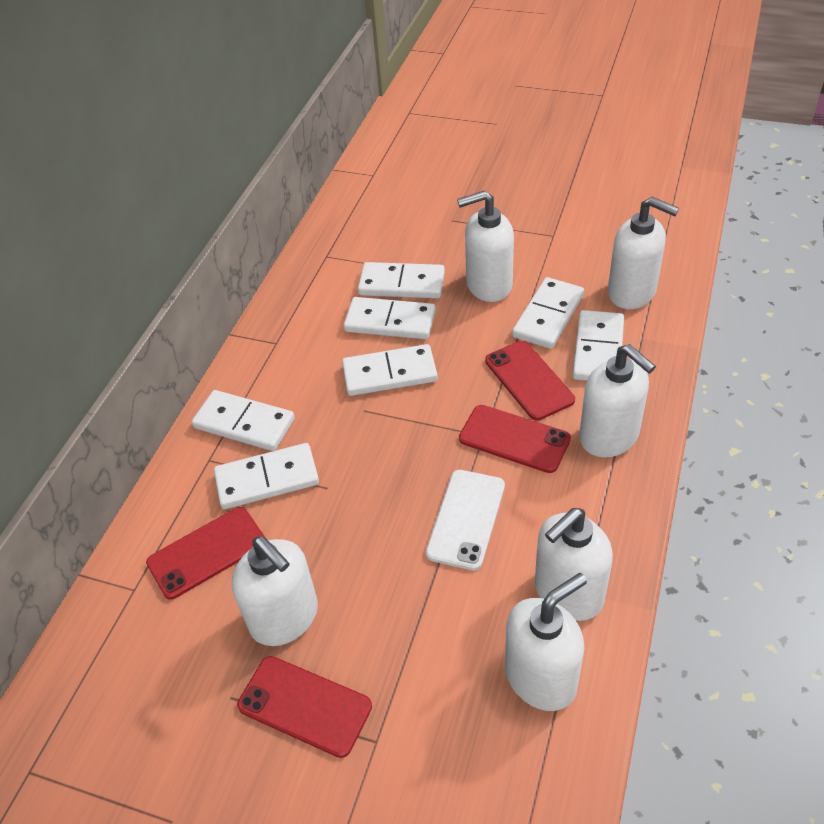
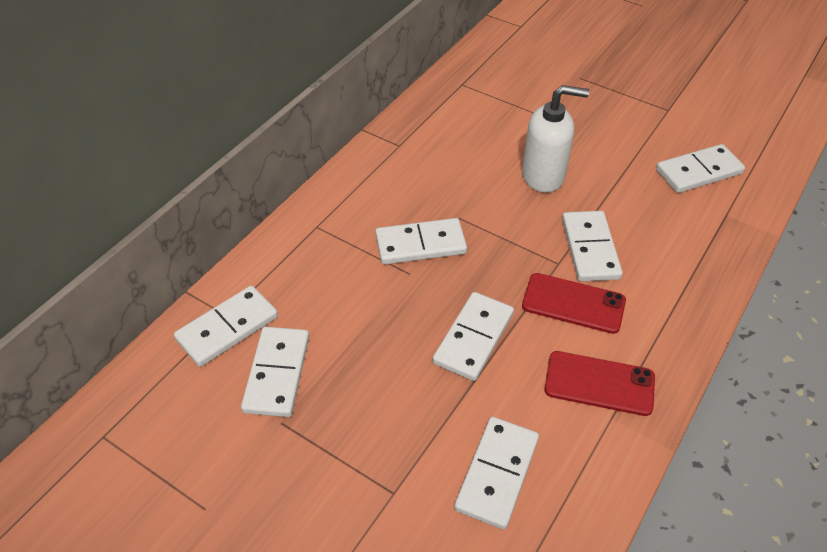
red phone: 4 -> 2
white phone: 1 -> 0
white soap dispenser: 6 -> 1

